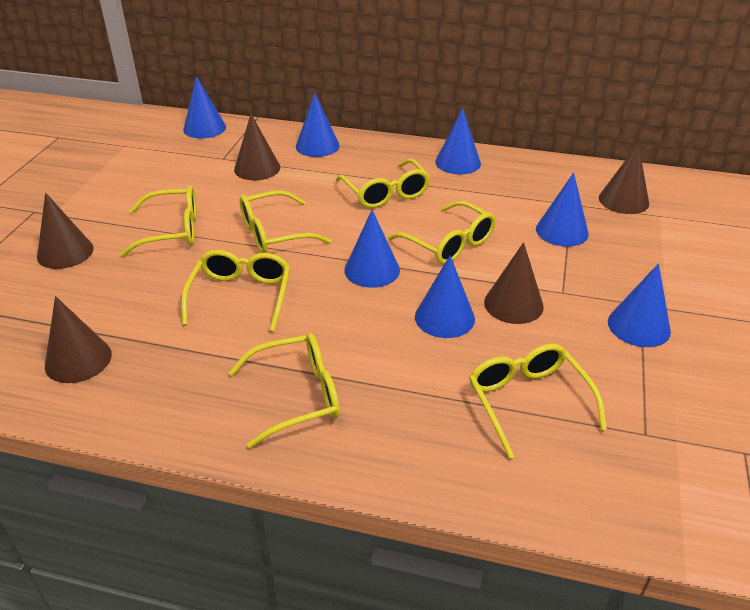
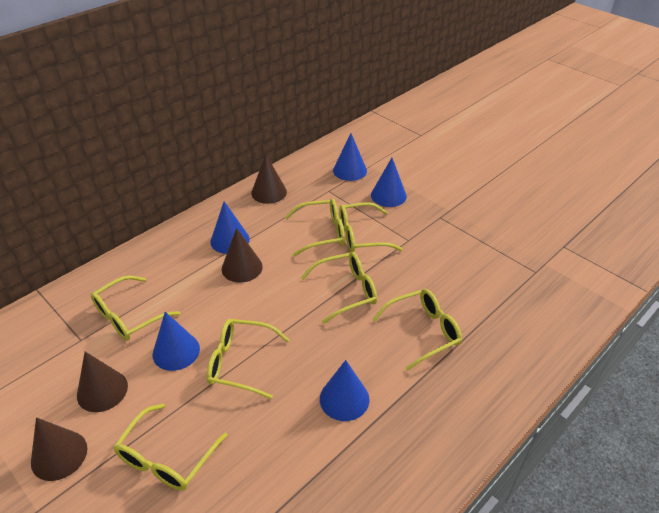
blue cone: 7 -> 5
brown cone: 5 -> 4

